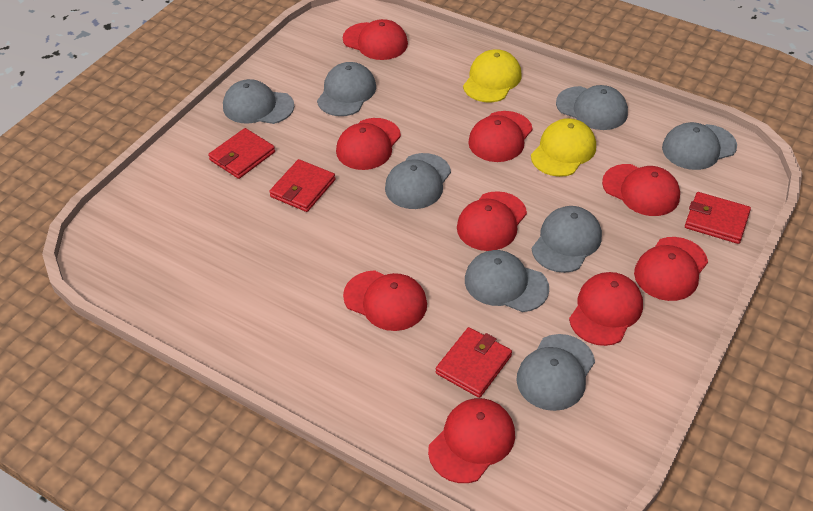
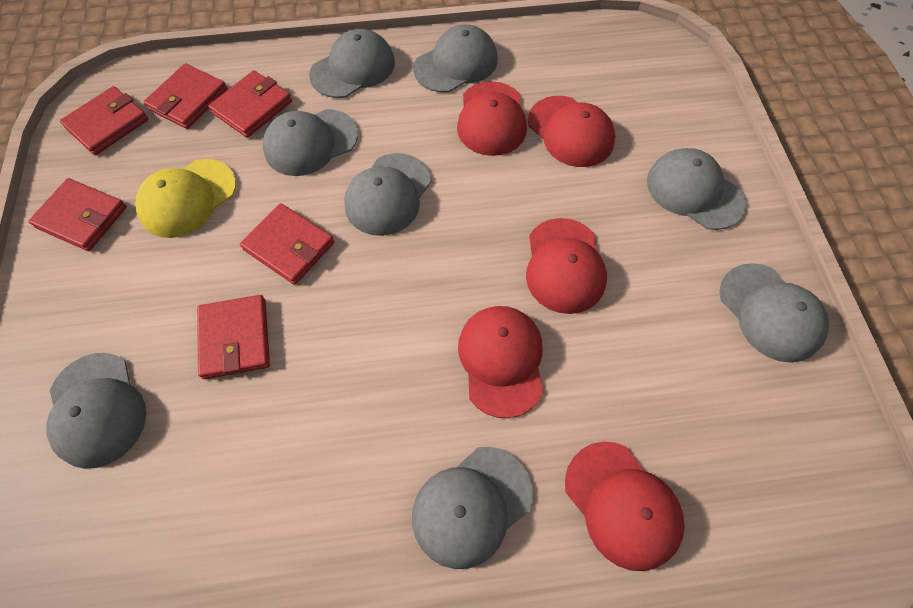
red cap: 9 -> 5
red wallet: 4 -> 6
yellow cap: 2 -> 1

